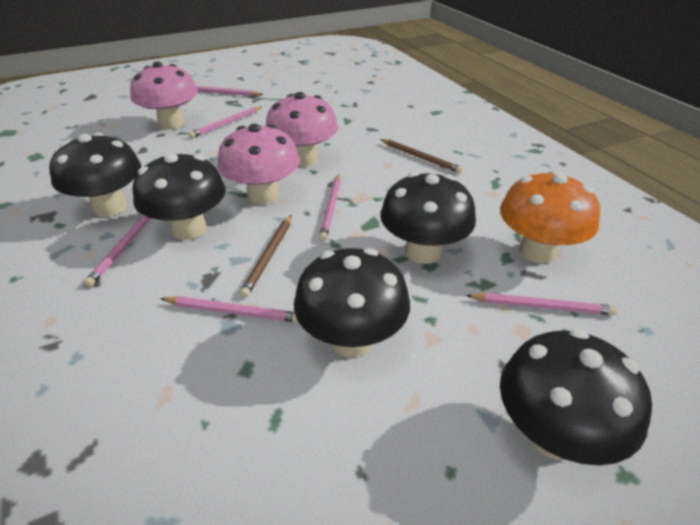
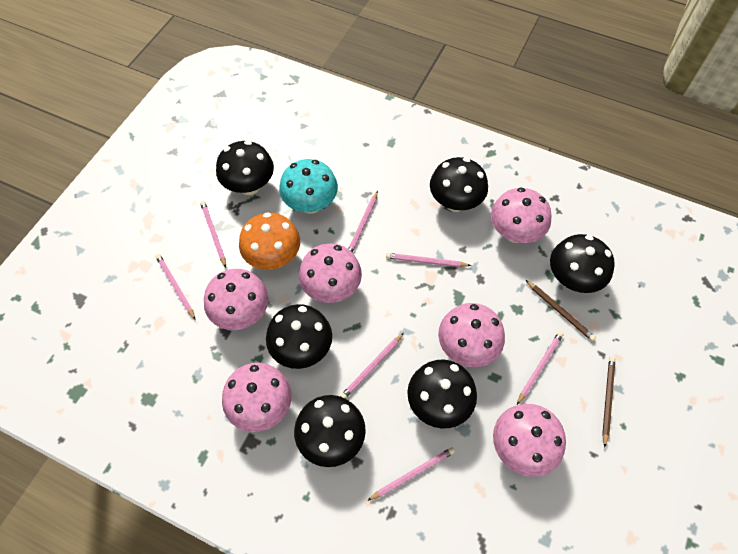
black mushroom: 5 -> 6
pink mushroom: 3 -> 6
pink pencil: 6 -> 7
turquoise mushroom: 0 -> 1

